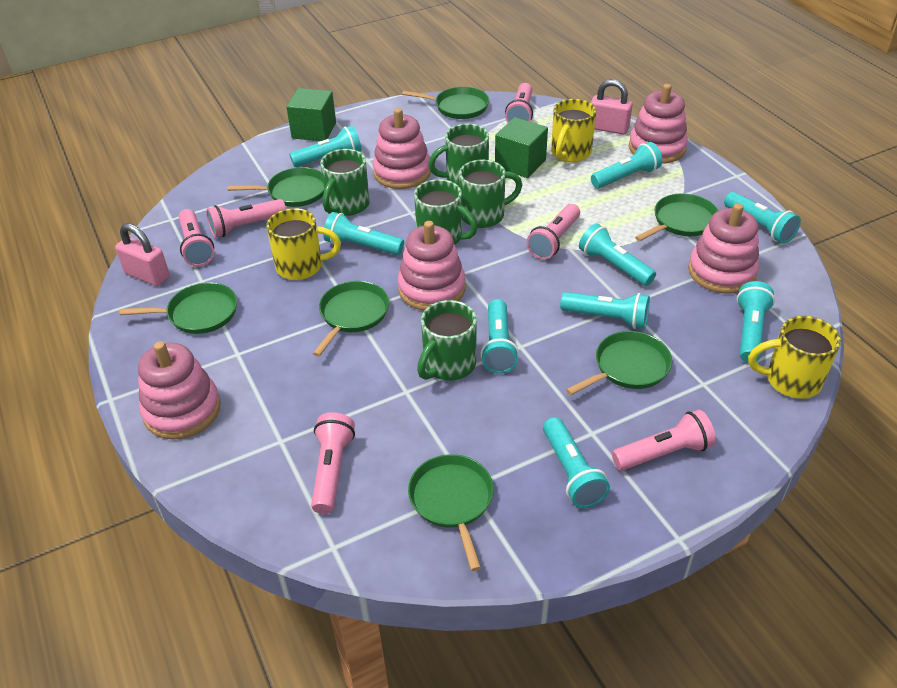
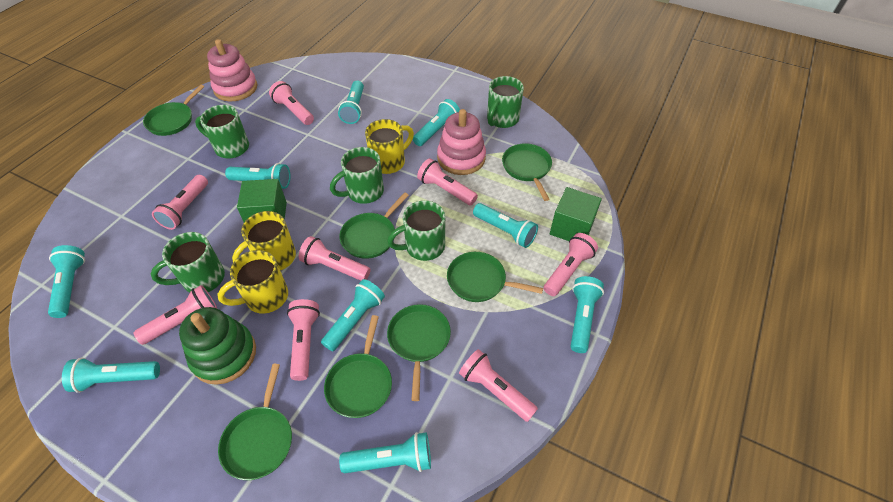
green stacking toy: 0 -> 1
pink flashlight: 6 -> 8
pink padlock: 2 -> 0
pink stacking toy: 5 -> 2

